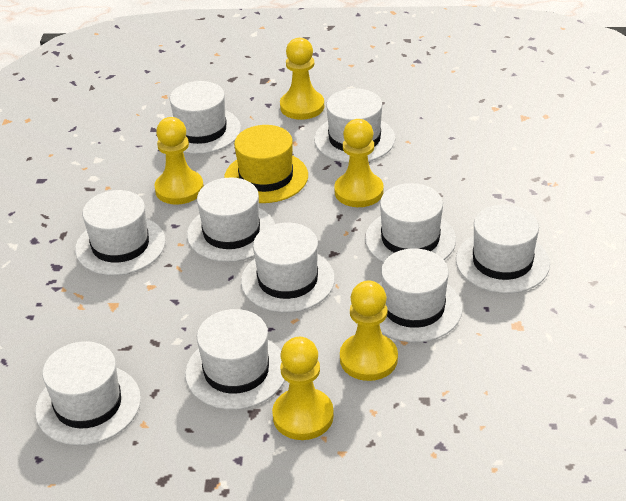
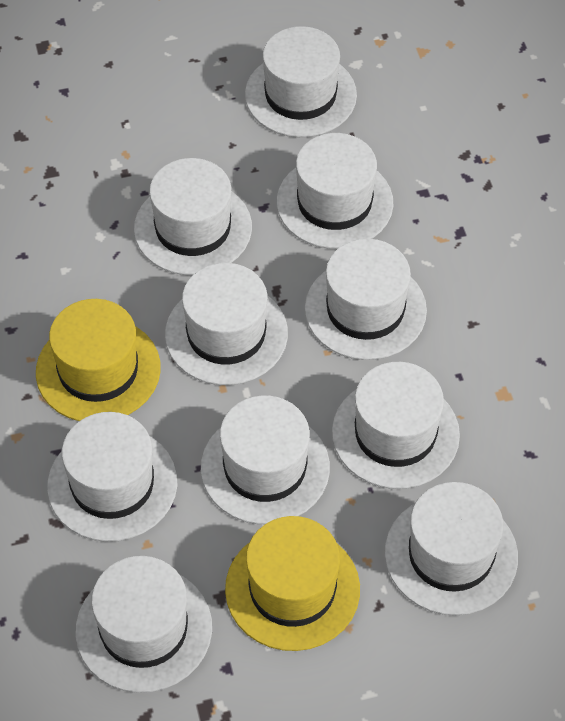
yellow hat: 1 -> 2
yellow pawn: 5 -> 0

